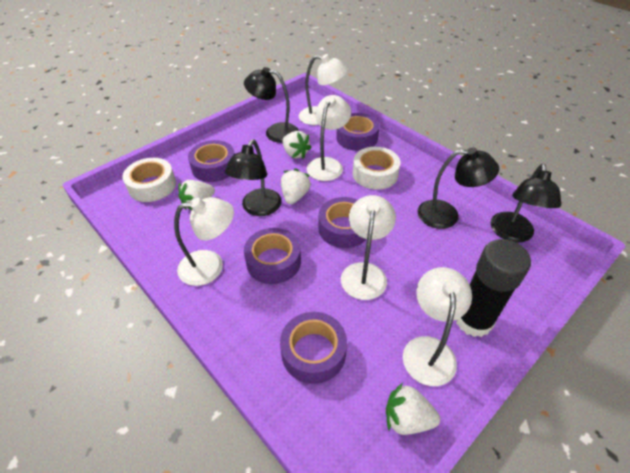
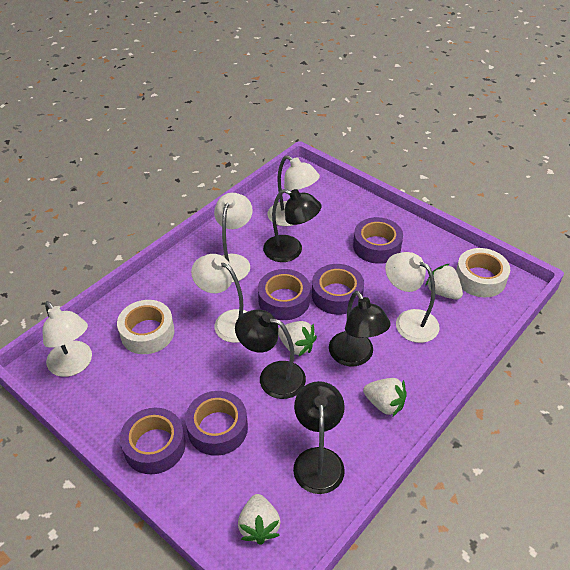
black glue stick: 1 -> 0

